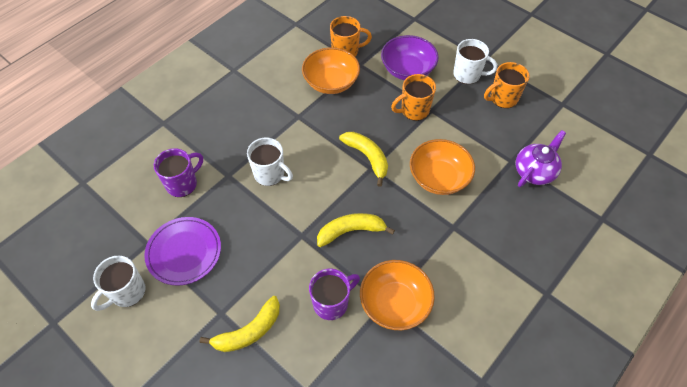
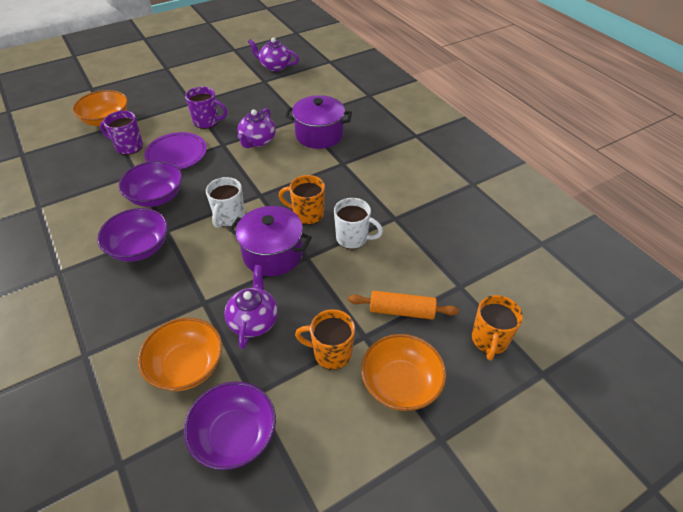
orange rolling pin: 0 -> 1
purple bowl: 1 -> 3
purple pot: 0 -> 2
purple teapot: 1 -> 3
white mug: 3 -> 2
yellow banana: 3 -> 0

